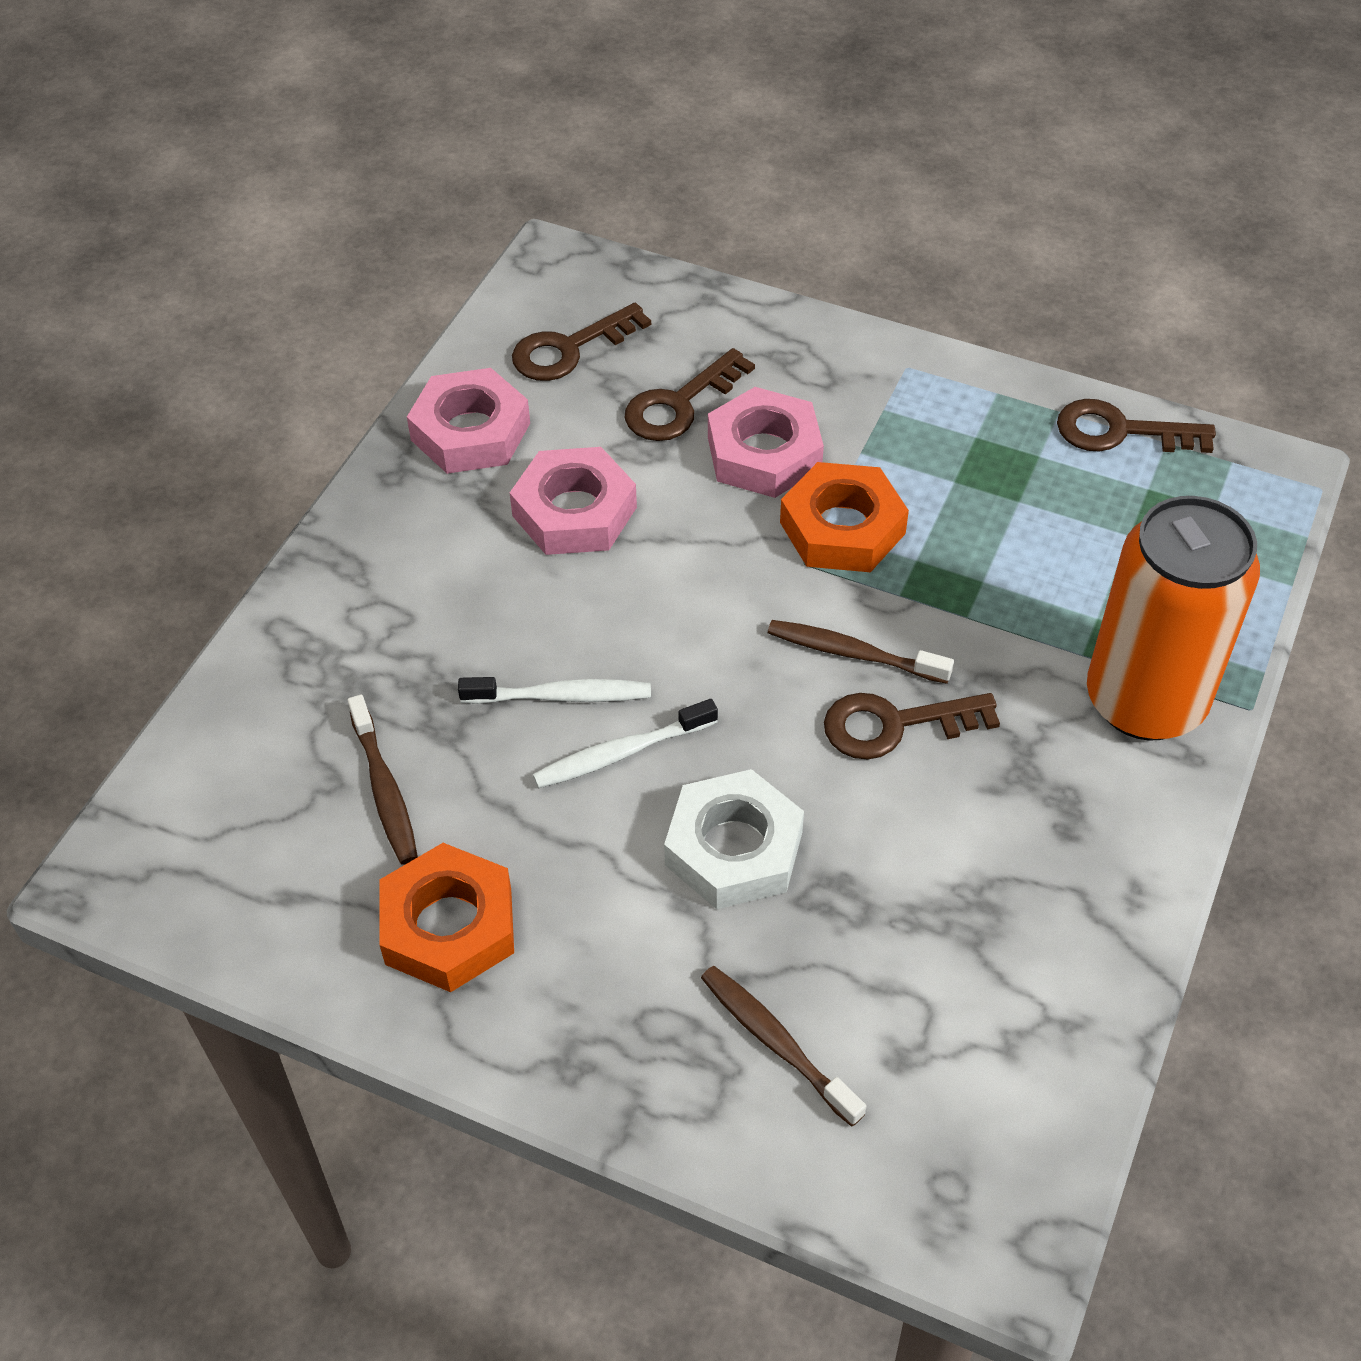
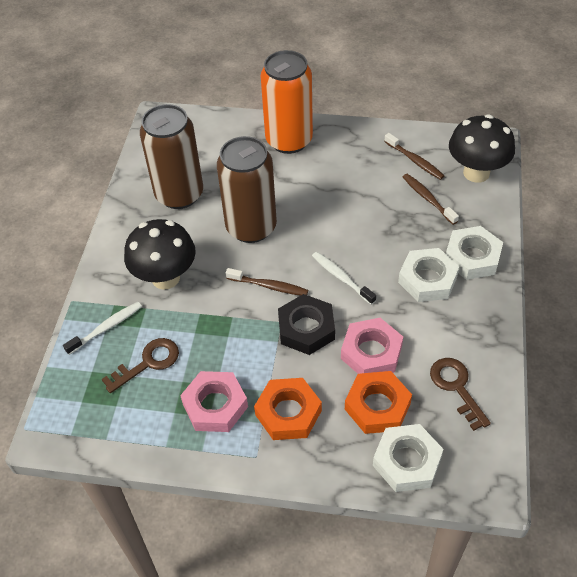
black mushroom: 0 -> 2
black nut: 0 -> 1
brown can: 0 -> 2
brown key: 4 -> 2
pink nut: 3 -> 2
white nut: 1 -> 3

